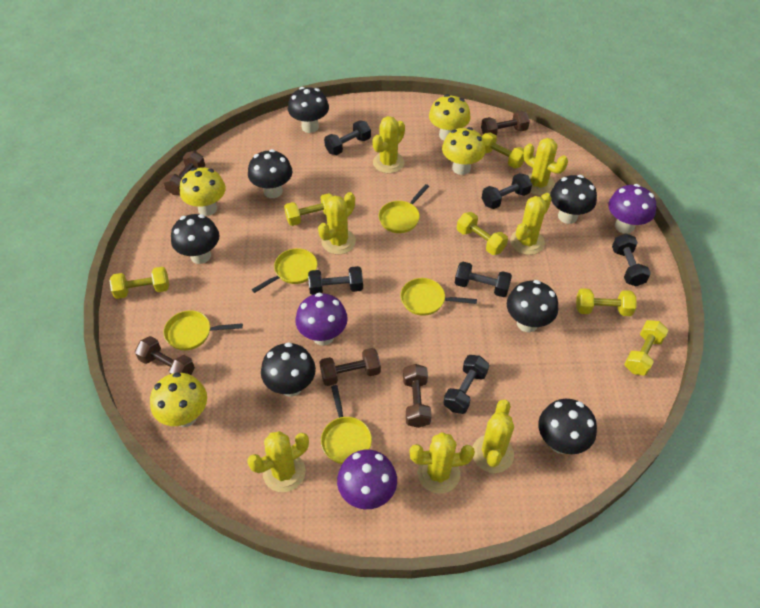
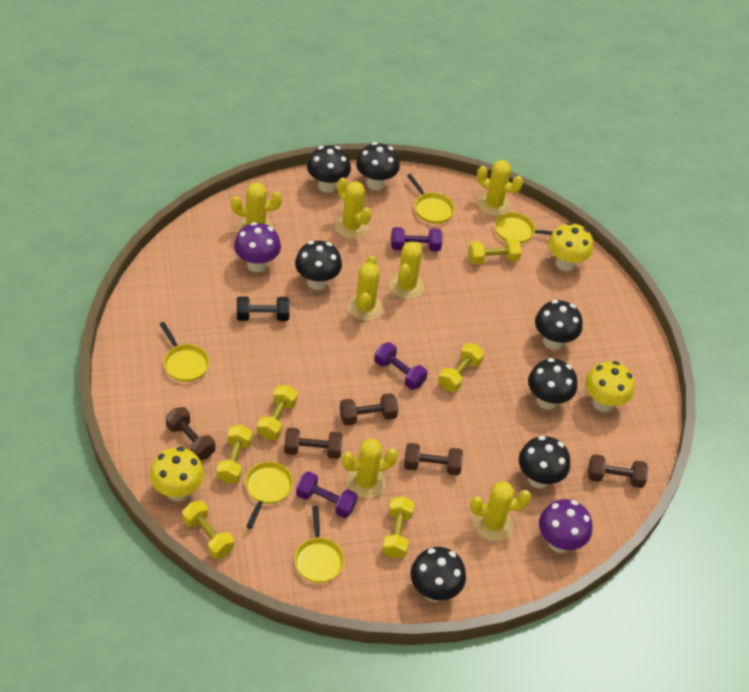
black dumbbell: 6 -> 1
purple dumbbell: 0 -> 3
purple mushroom: 3 -> 2
yellow mushroom: 4 -> 3

